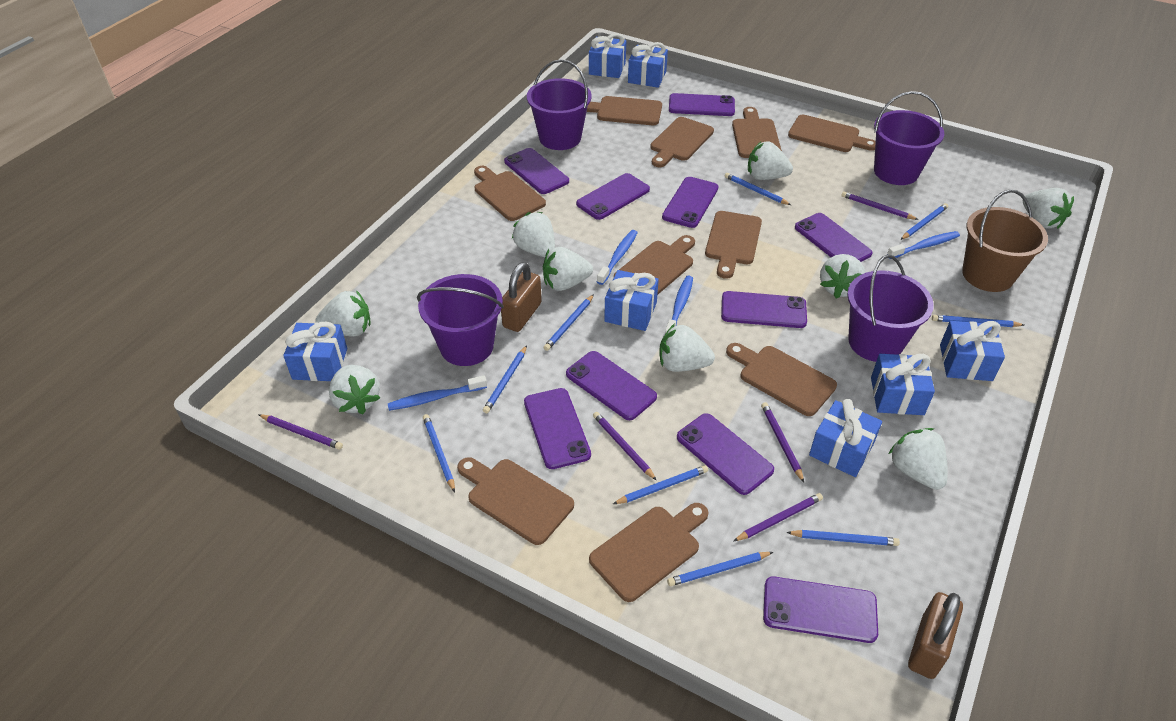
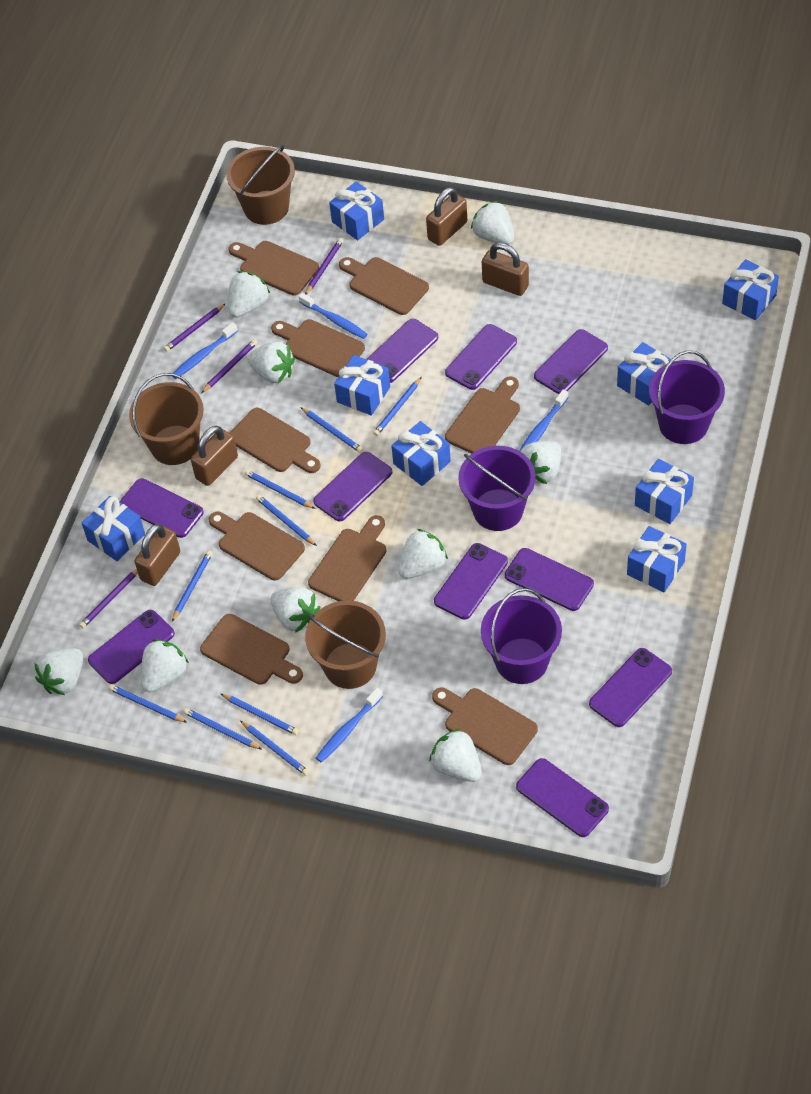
blue gift: 7 -> 8
brown bucket: 1 -> 3
brown cutting board: 10 -> 9
brown padlock: 2 -> 4
purple bucket: 4 -> 3
purple pencil: 5 -> 4

